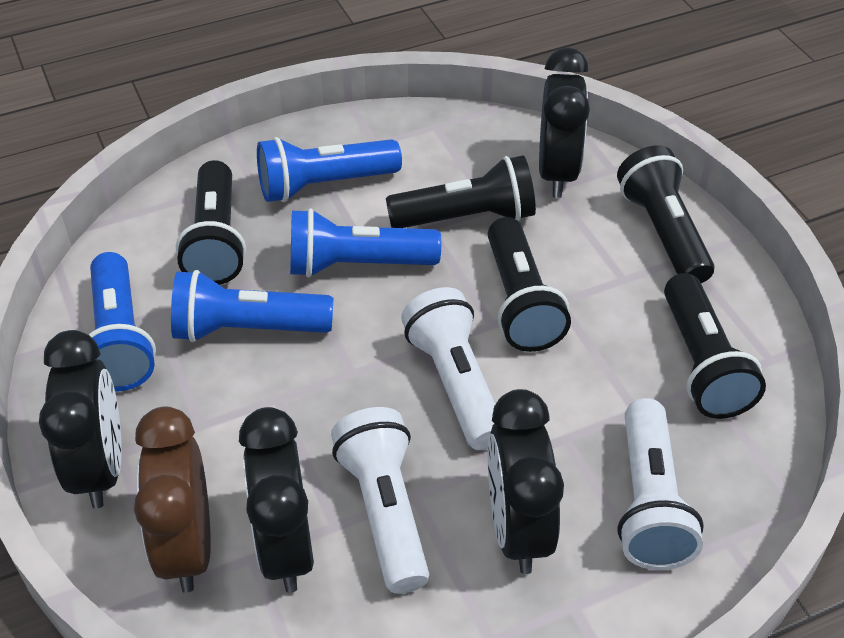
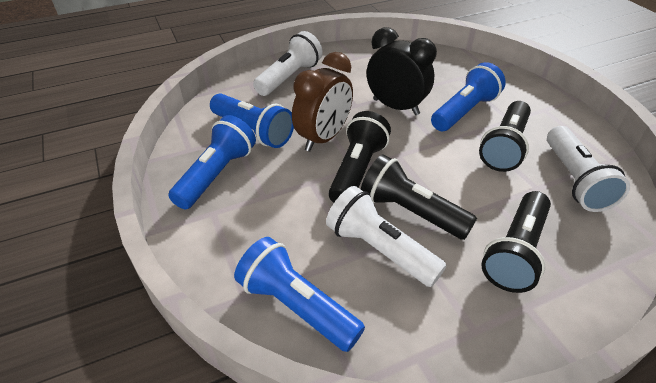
black clock: 4 -> 1
black flashlight: 5 -> 4

